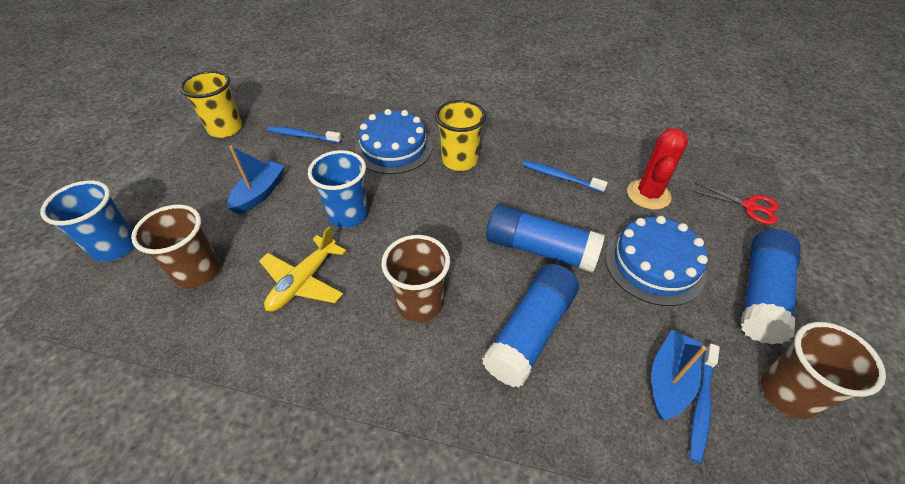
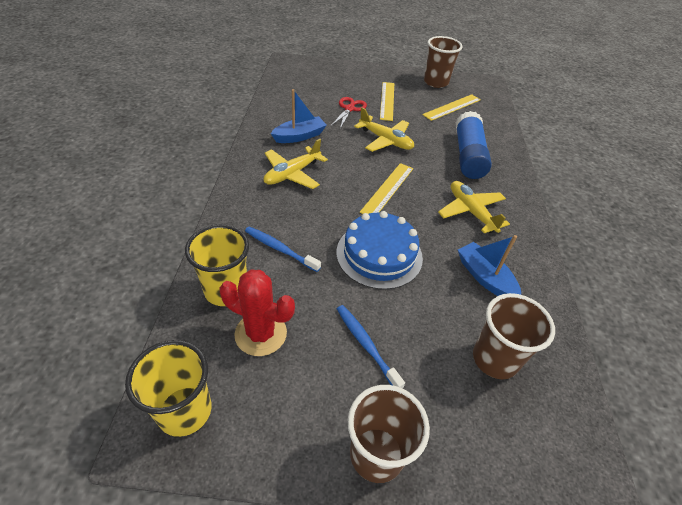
blue cake: 2 -> 1
blue cup: 2 -> 0
blue glue stick: 3 -> 1
blue toothbrush: 3 -> 2
yellow plane: 1 -> 3
yellow ruler: 0 -> 3

